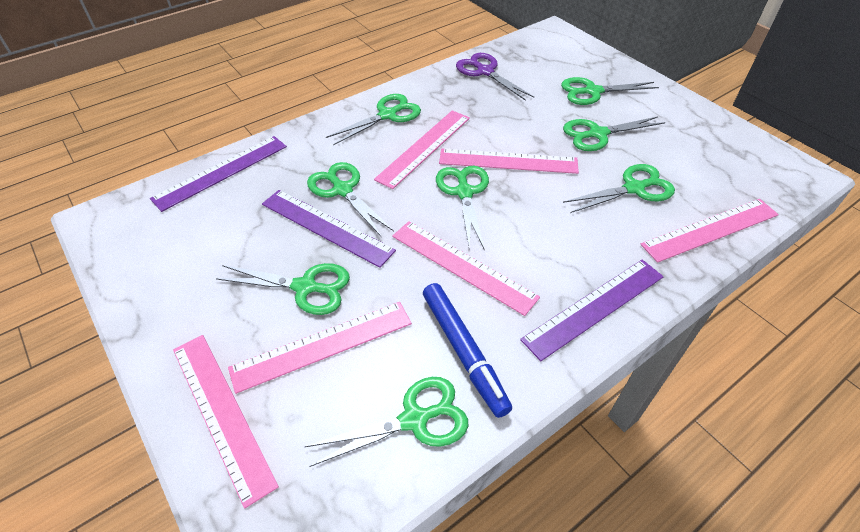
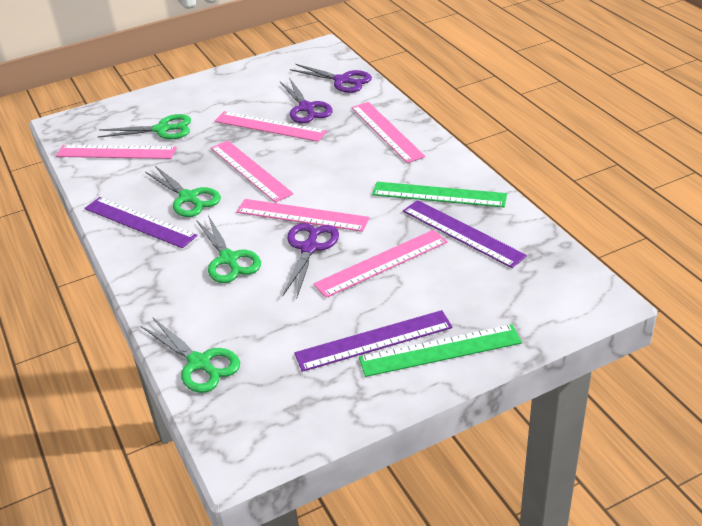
blue marker: 1 -> 0
green ruler: 0 -> 2
green scissors: 8 -> 4
purple scissors: 1 -> 3

